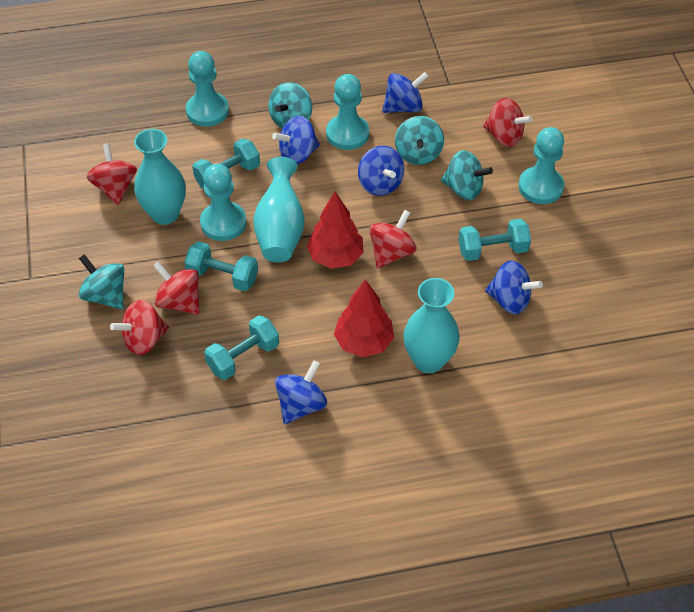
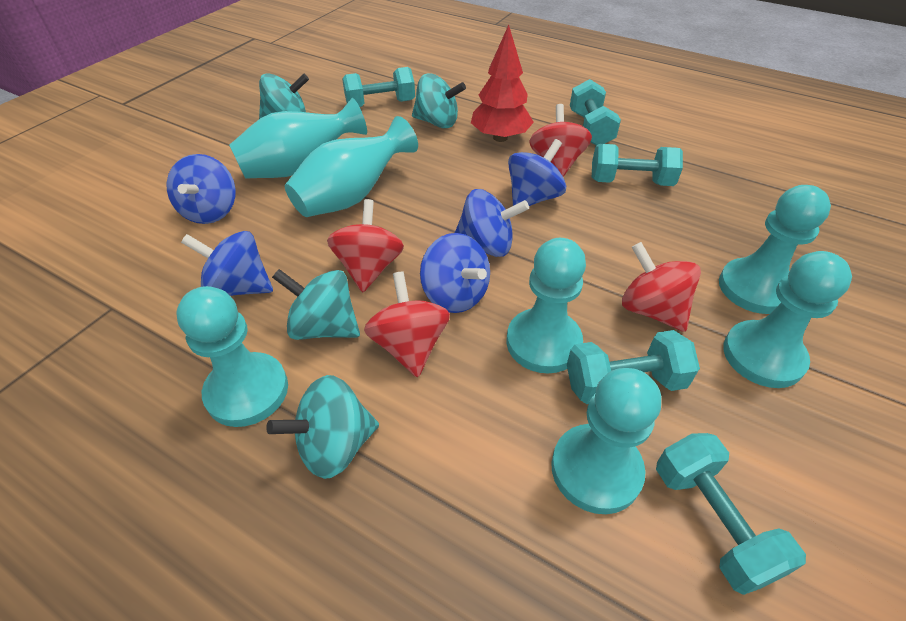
red spinning top: 5 -> 4
red tree: 2 -> 1
turquoise dumbbell: 4 -> 5
turquoise pawn: 4 -> 5
turquoise vase: 3 -> 2

